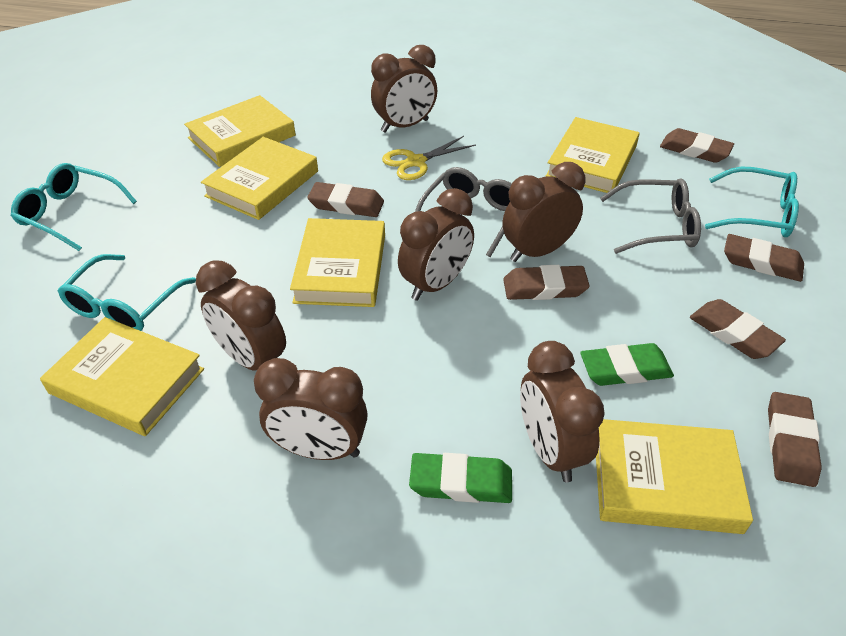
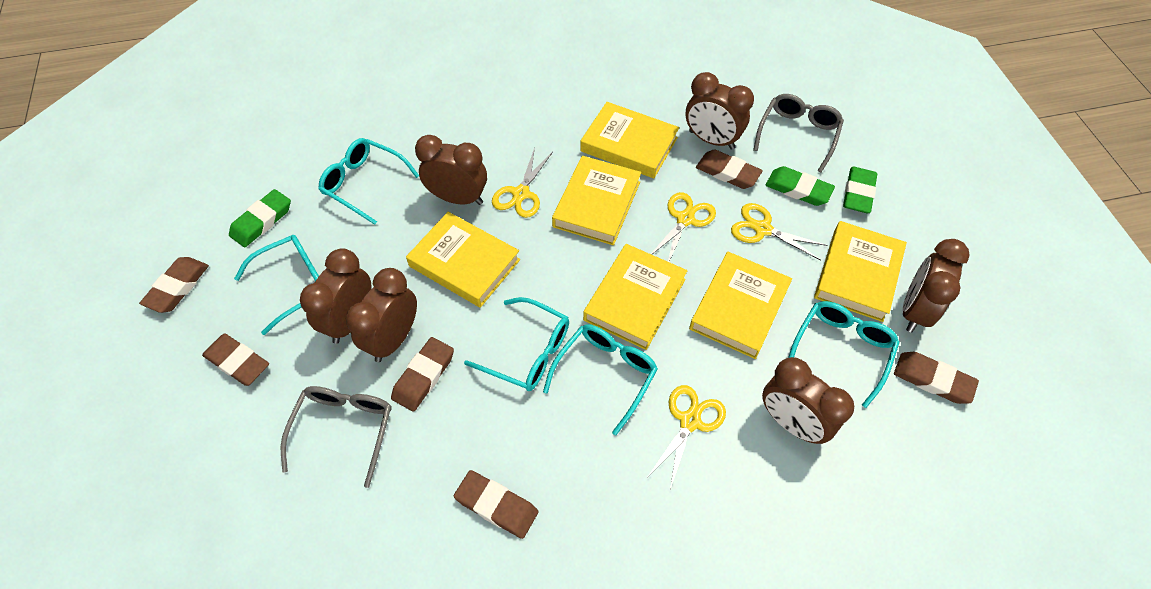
green eraser: 2 -> 3
turquoise glasses: 3 -> 5
yellow scissors: 1 -> 4

